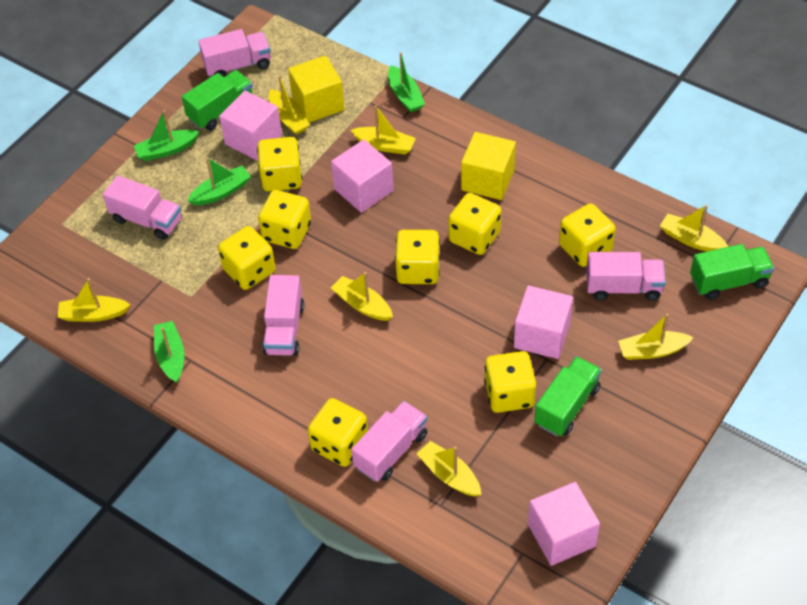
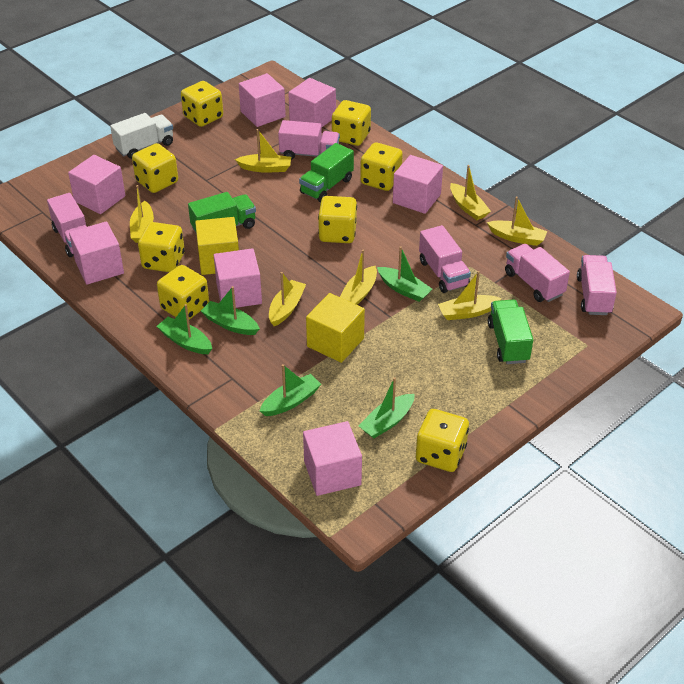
green boat: 4 -> 5
pink cube: 4 -> 7
white truck: 0 -> 1

